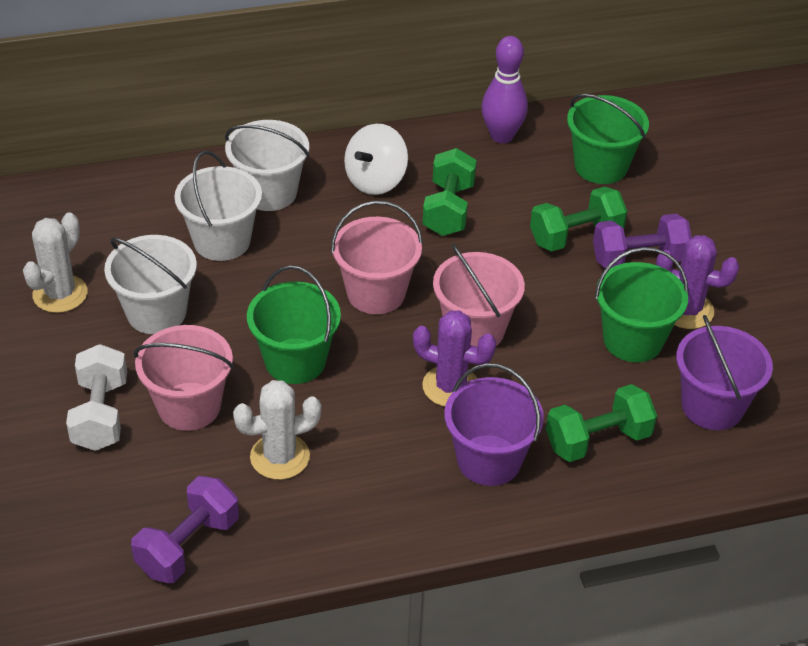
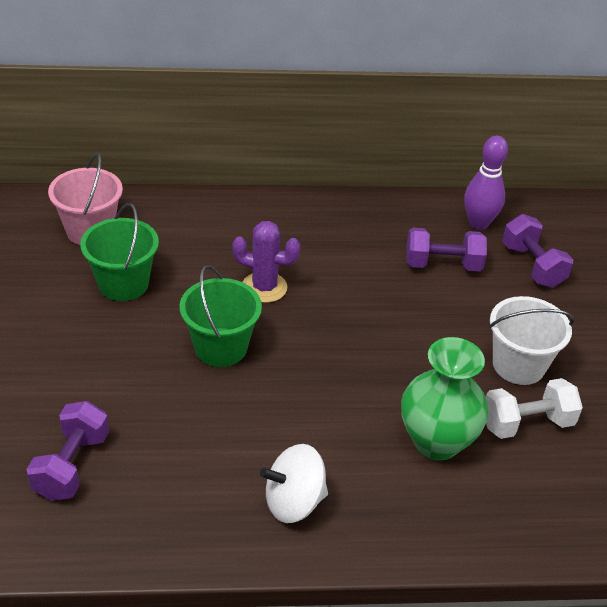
green bucket: 3 -> 2
green dumbbell: 3 -> 0
green vase: 0 -> 1
pink bucket: 3 -> 1
purple bucket: 2 -> 0
purple cactus: 2 -> 1
purple dumbbell: 2 -> 3
white bucket: 3 -> 1
white cactus: 2 -> 0

